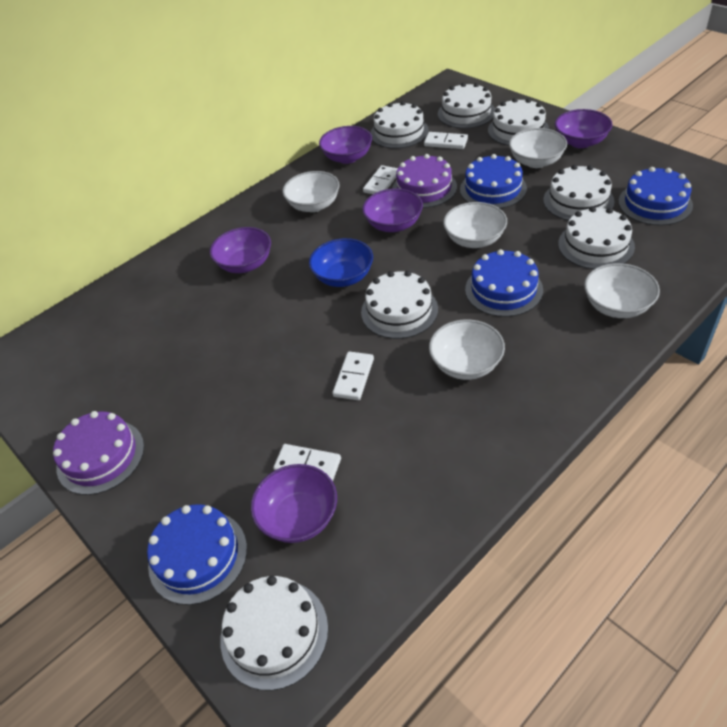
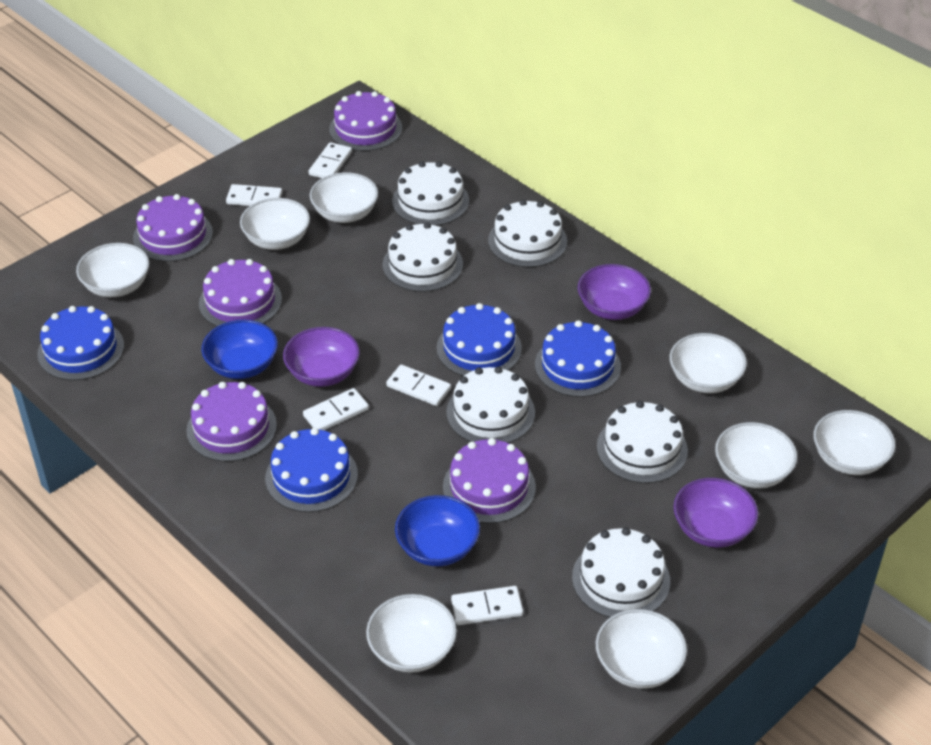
blue bowl: 1 -> 2
purple bowl: 5 -> 3
purple cake: 2 -> 5
white bowl: 5 -> 8
white cake: 7 -> 6
white domino: 4 -> 5

